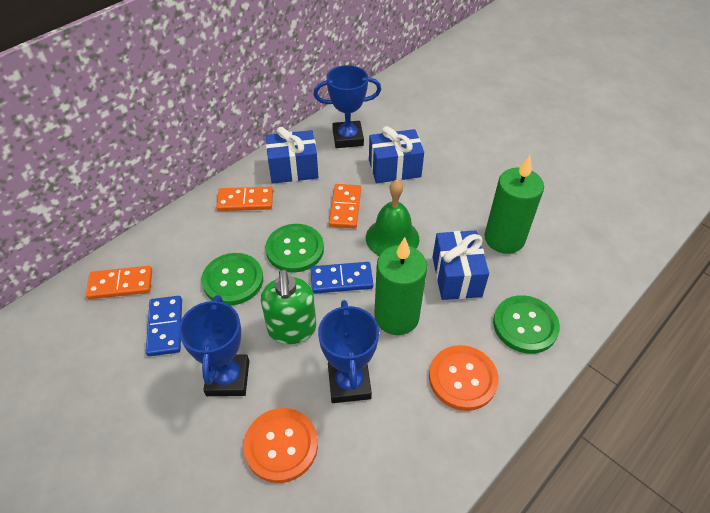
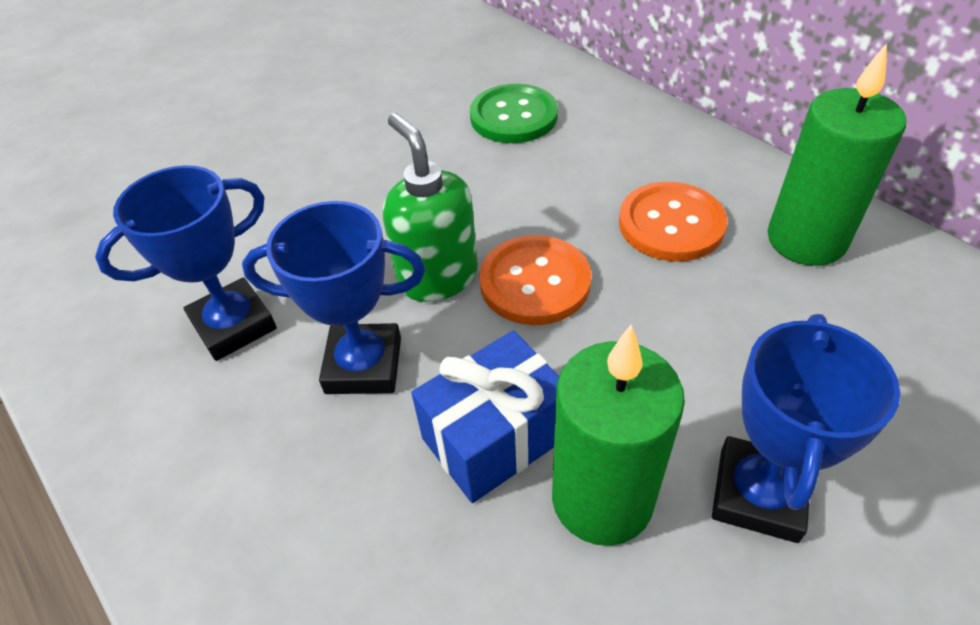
blue domino: 2 -> 0
blue gift: 3 -> 1
green bell: 1 -> 0
green button: 3 -> 1
orange domino: 3 -> 0

